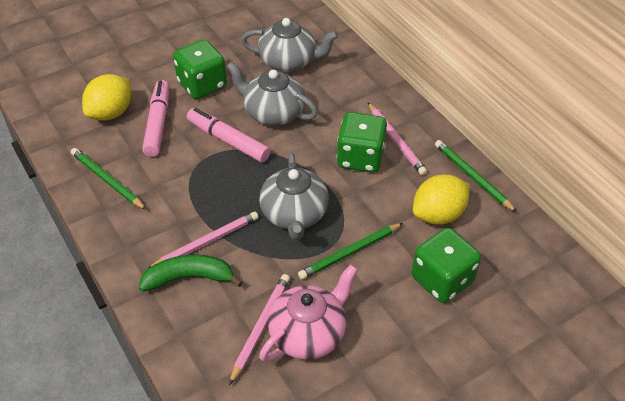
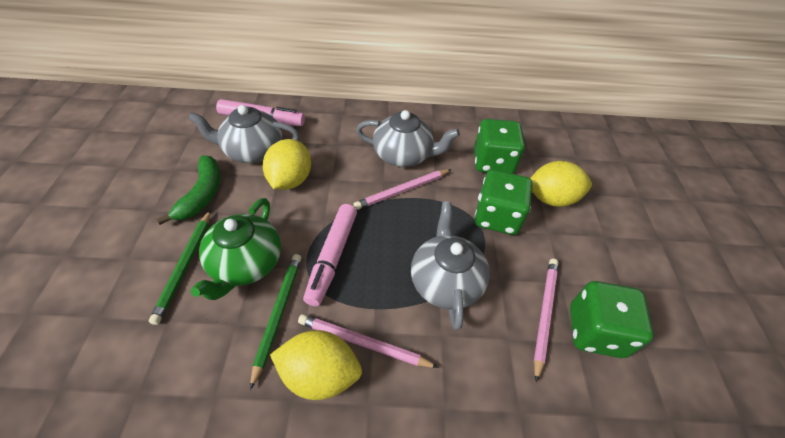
green pencil: 3 -> 2
green teapot: 0 -> 1
pink teapot: 1 -> 0
yellow lemon: 2 -> 3

